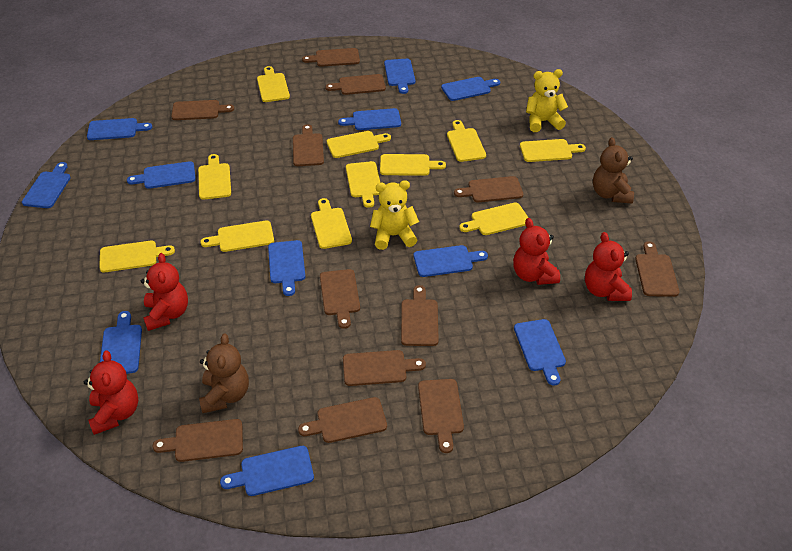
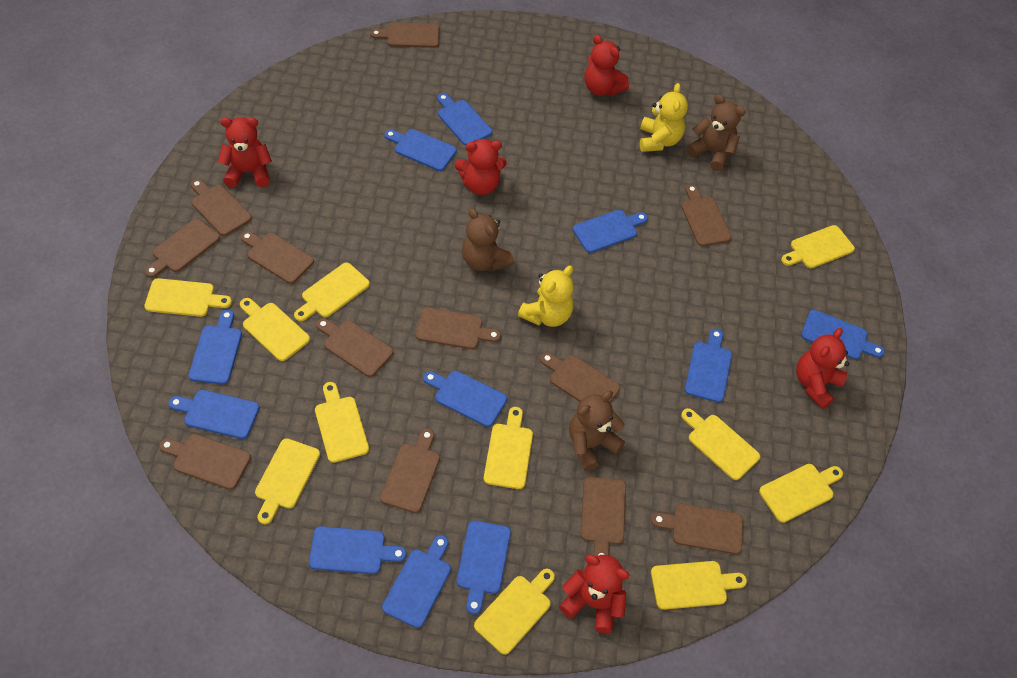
brown teddy bear: 2 -> 3
red teddy bear: 4 -> 5

